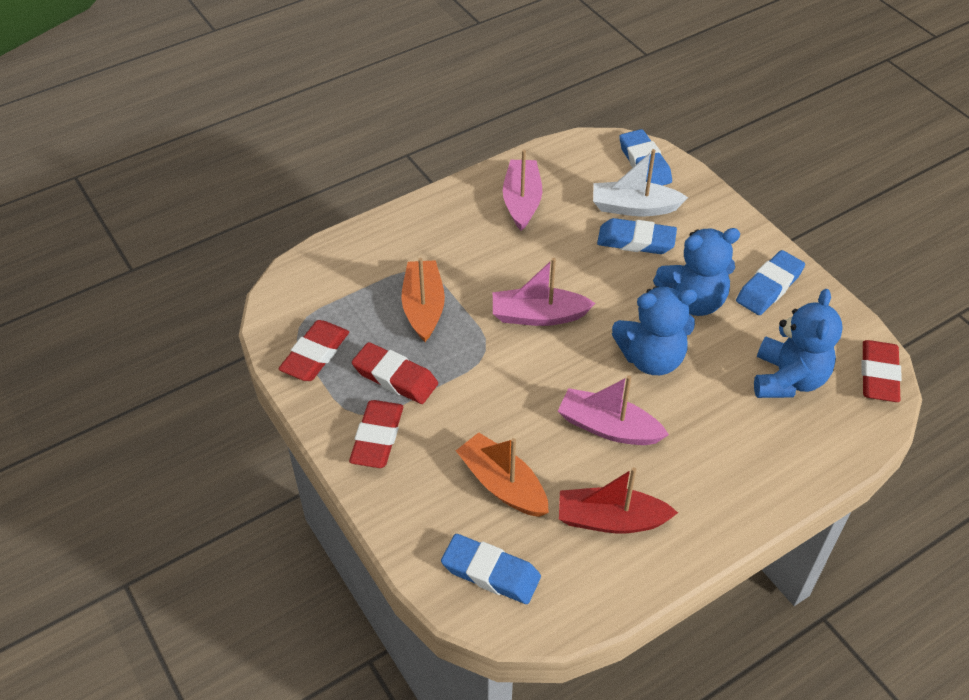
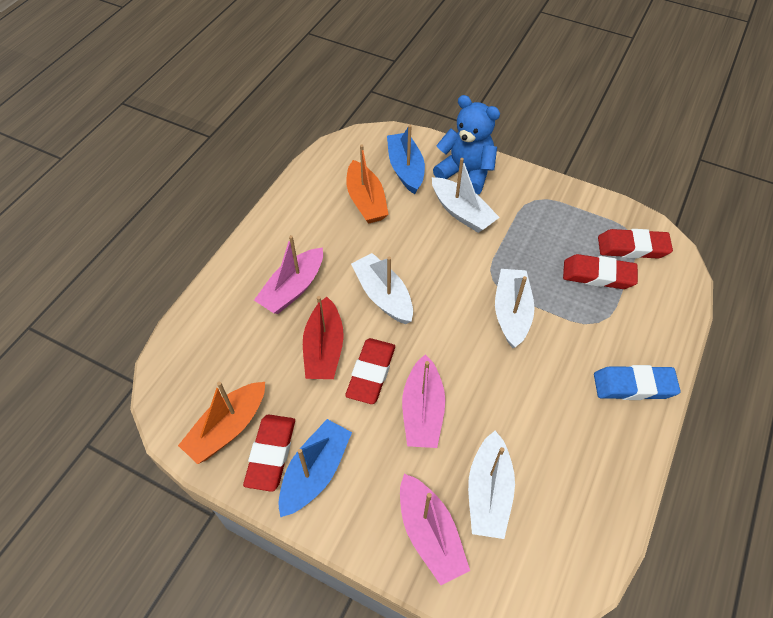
blue boat: 0 -> 2
blue eraser: 4 -> 1
blue teddy bear: 3 -> 1
white boat: 1 -> 4

